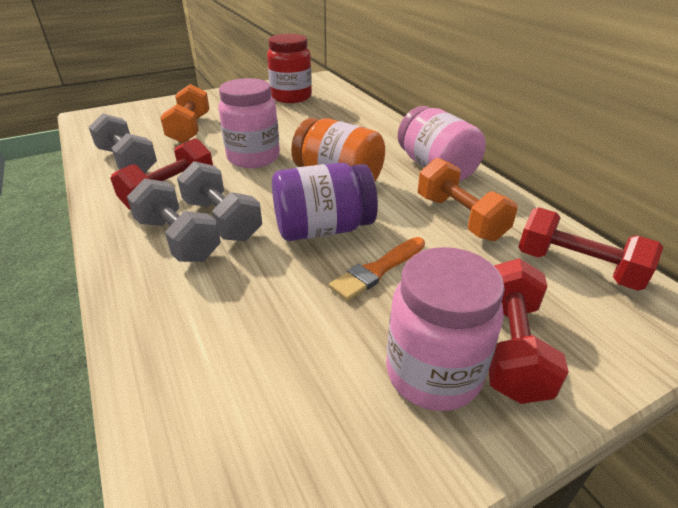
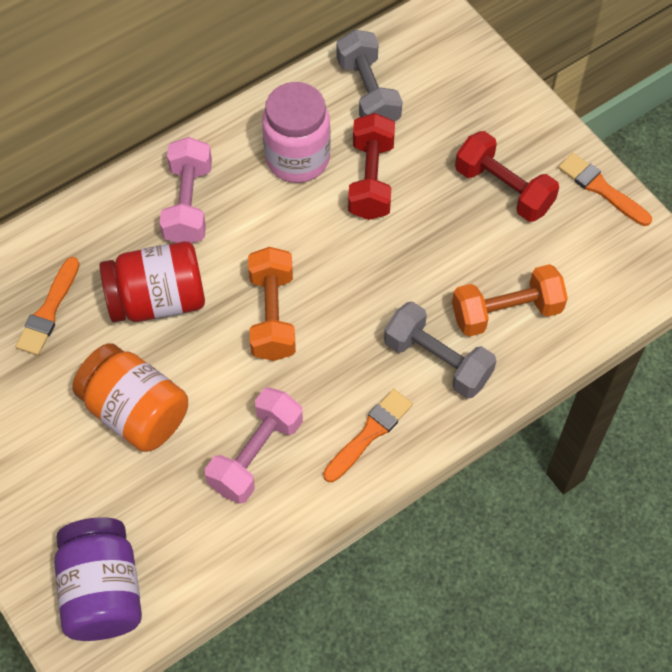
grey dumbbell: 3 -> 2
orange brush: 1 -> 3
pink dumbbell: 0 -> 2
pink jar: 3 -> 1
red dumbbell: 3 -> 2

